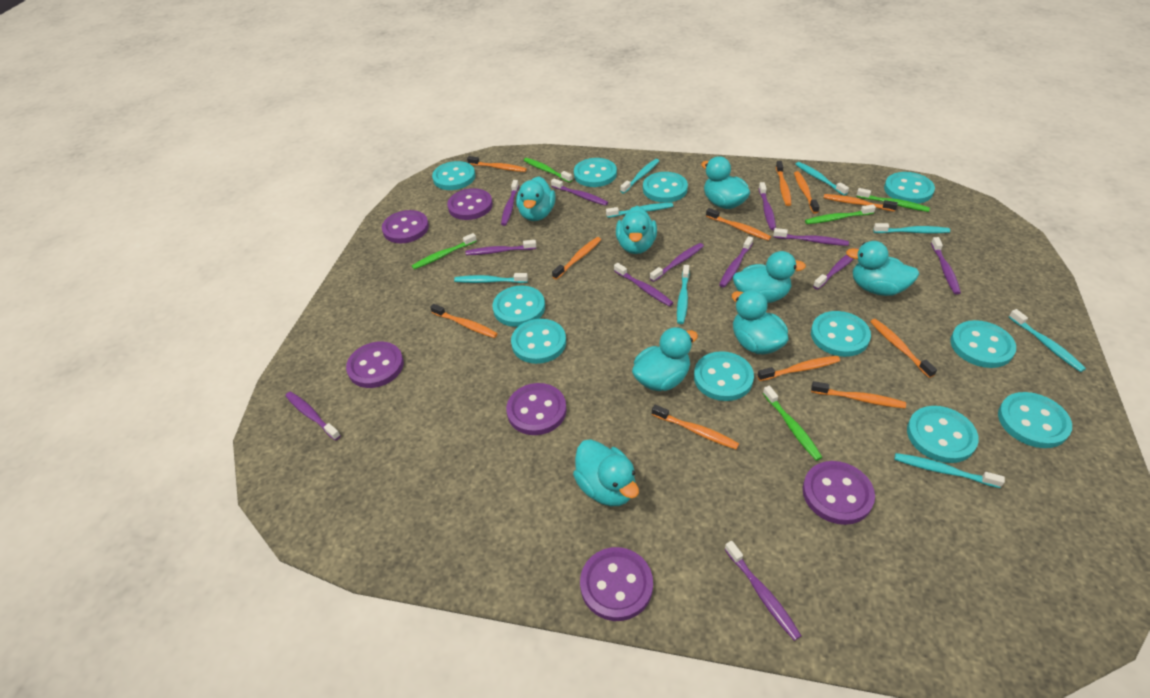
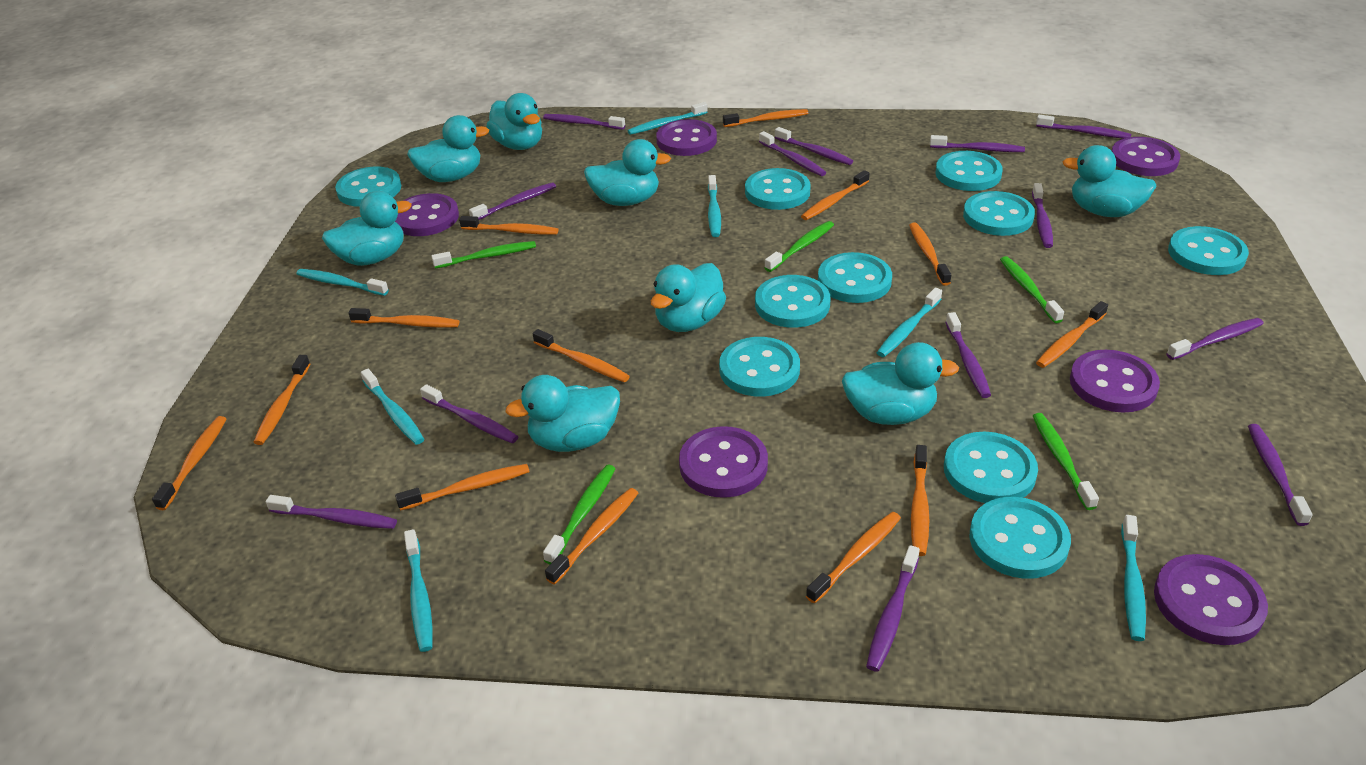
orange toothbrush: 11 -> 13
purple toothbrush: 12 -> 13
turquoise button: 11 -> 10
turquoise toothbrush: 8 -> 7

